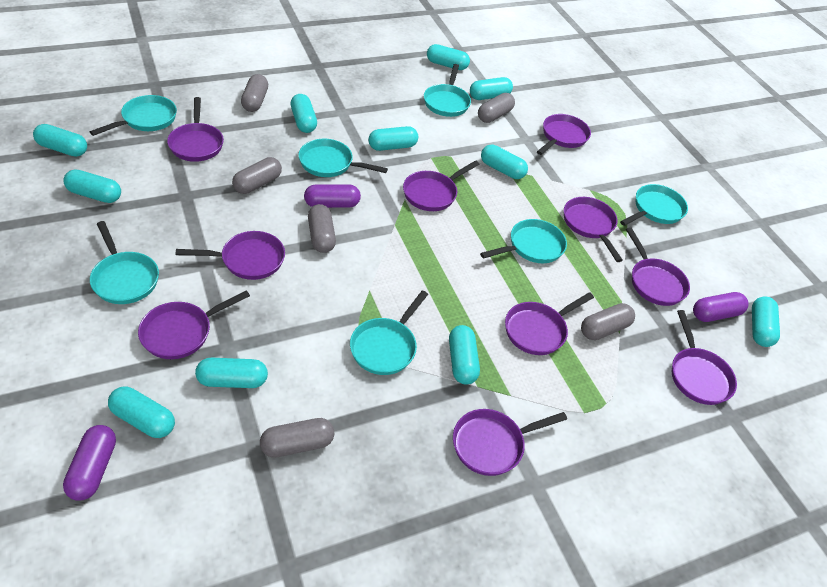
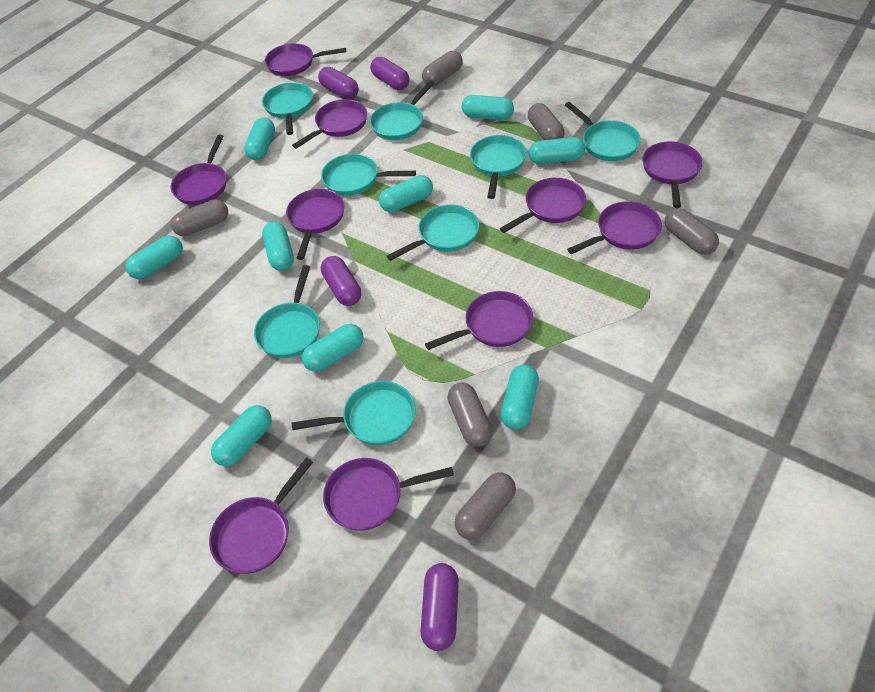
purple capsule: 3 -> 4
turquoise capsule: 11 -> 9
turquoise pan: 7 -> 8

